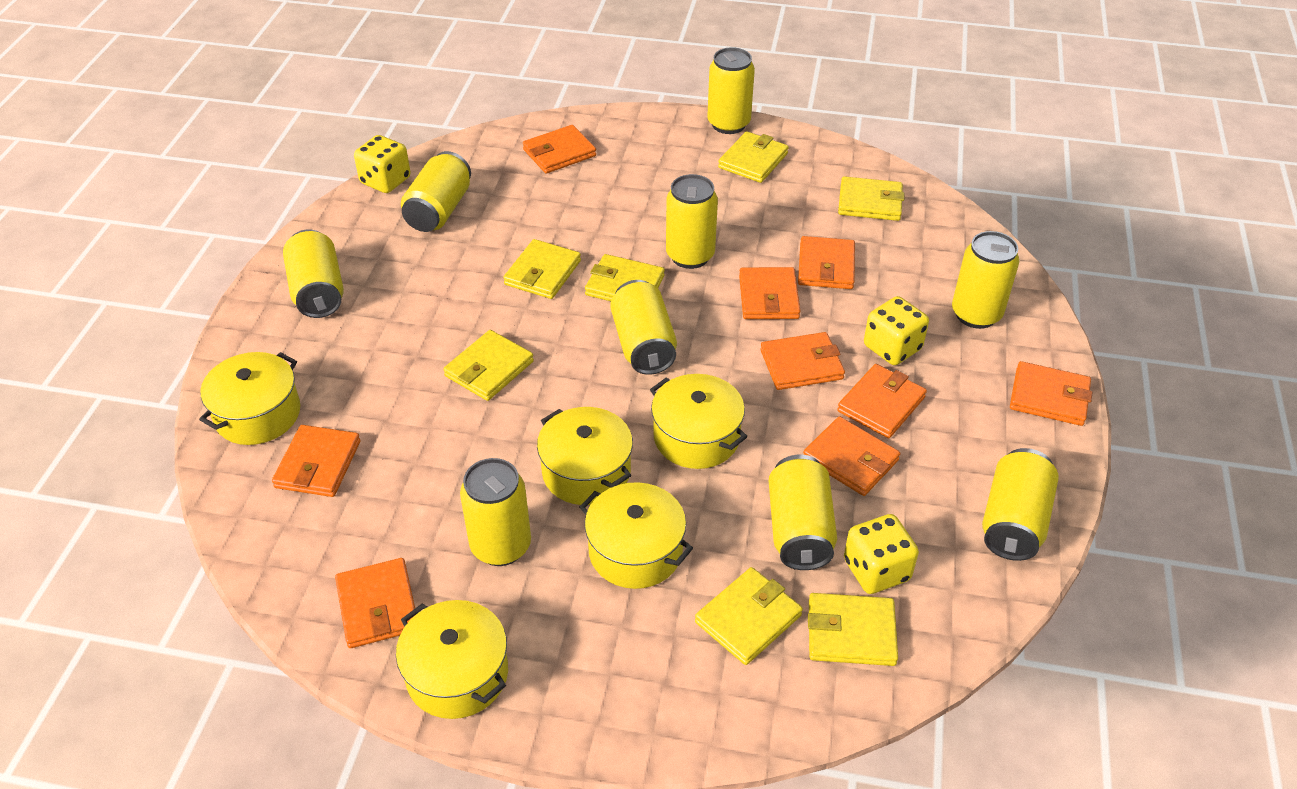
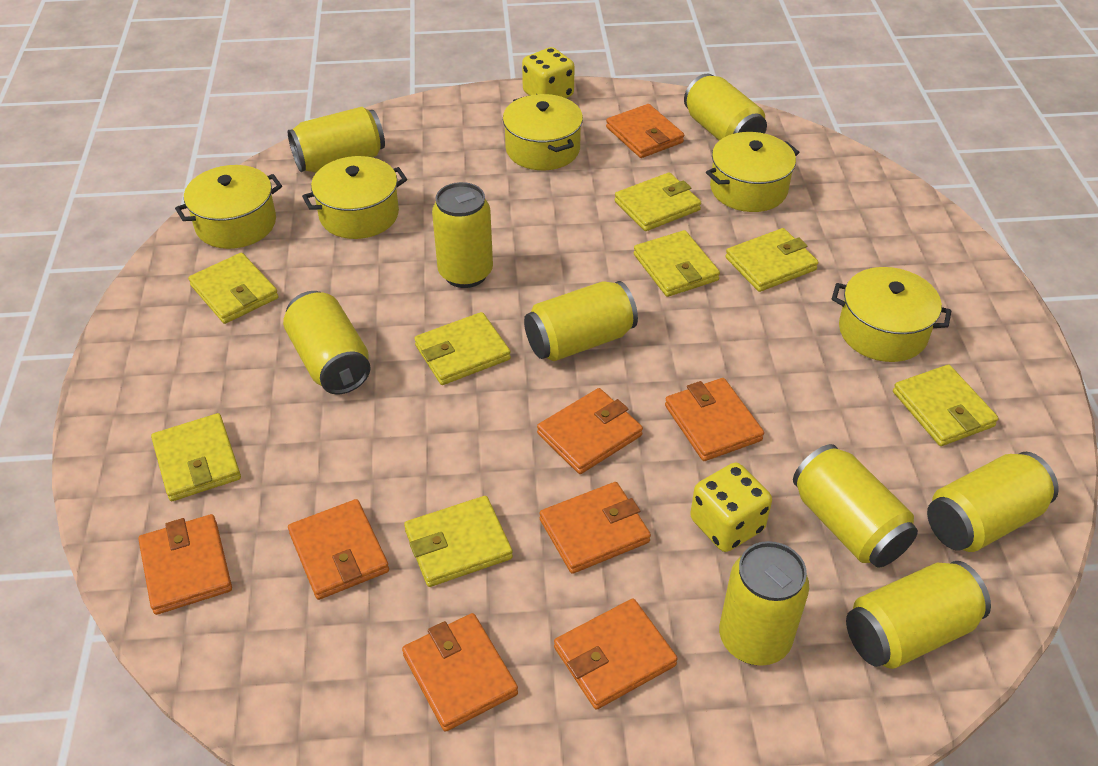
orange wallet: 9 -> 8
yellow dice: 3 -> 2
yellow wallet: 7 -> 8

